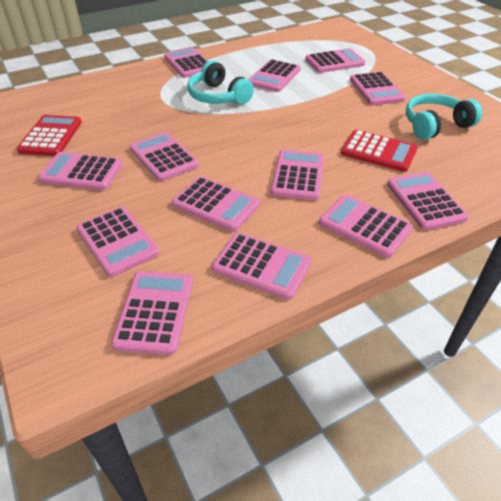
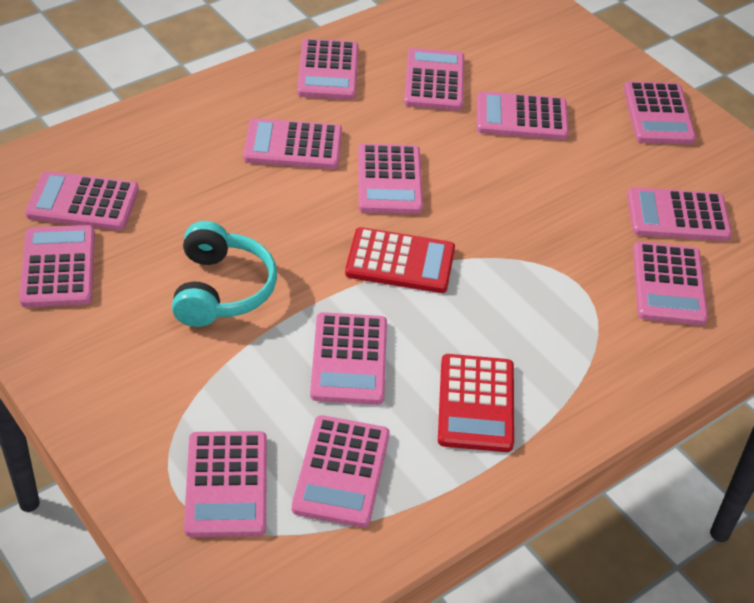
turquoise headphones: 2 -> 1

